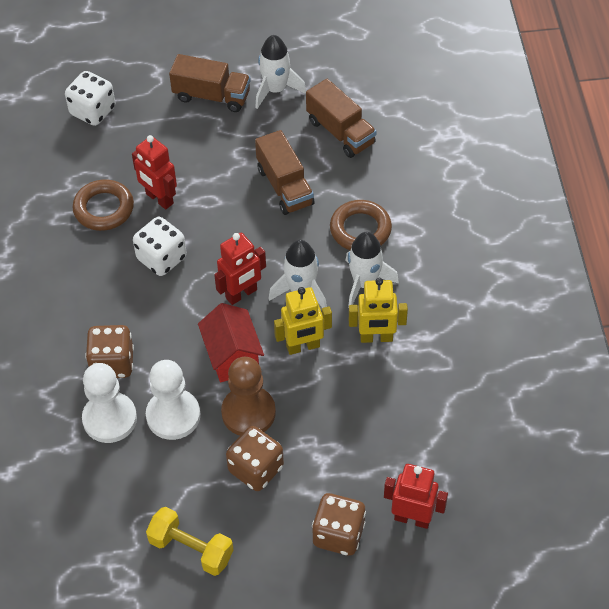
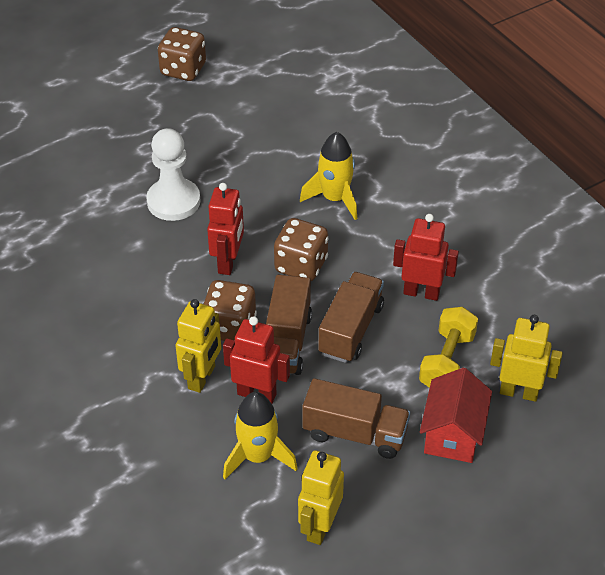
brown pawn: 1 -> 0
brown ring: 2 -> 0
white dice: 2 -> 0
white pawn: 2 -> 1
white rocket: 3 -> 0
yellow robot: 2 -> 3
yellow rocket: 0 -> 2

